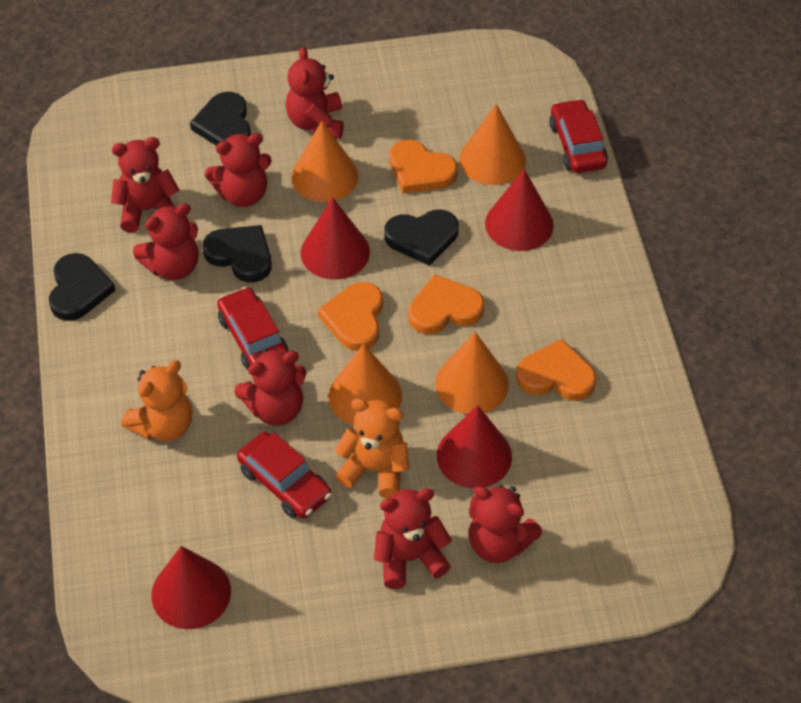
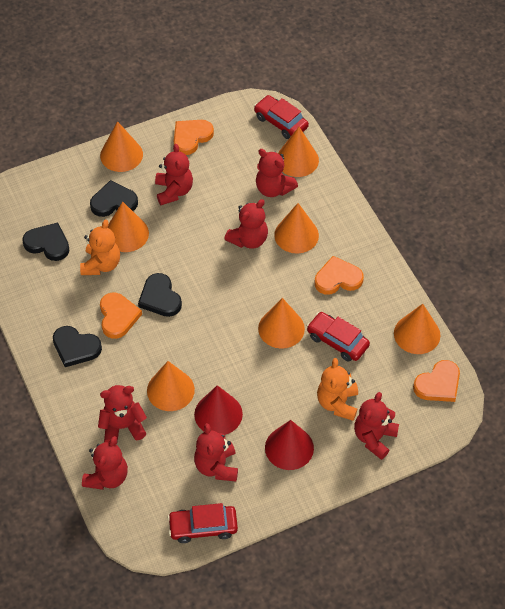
orange cone: 4 -> 7
red cone: 4 -> 2

